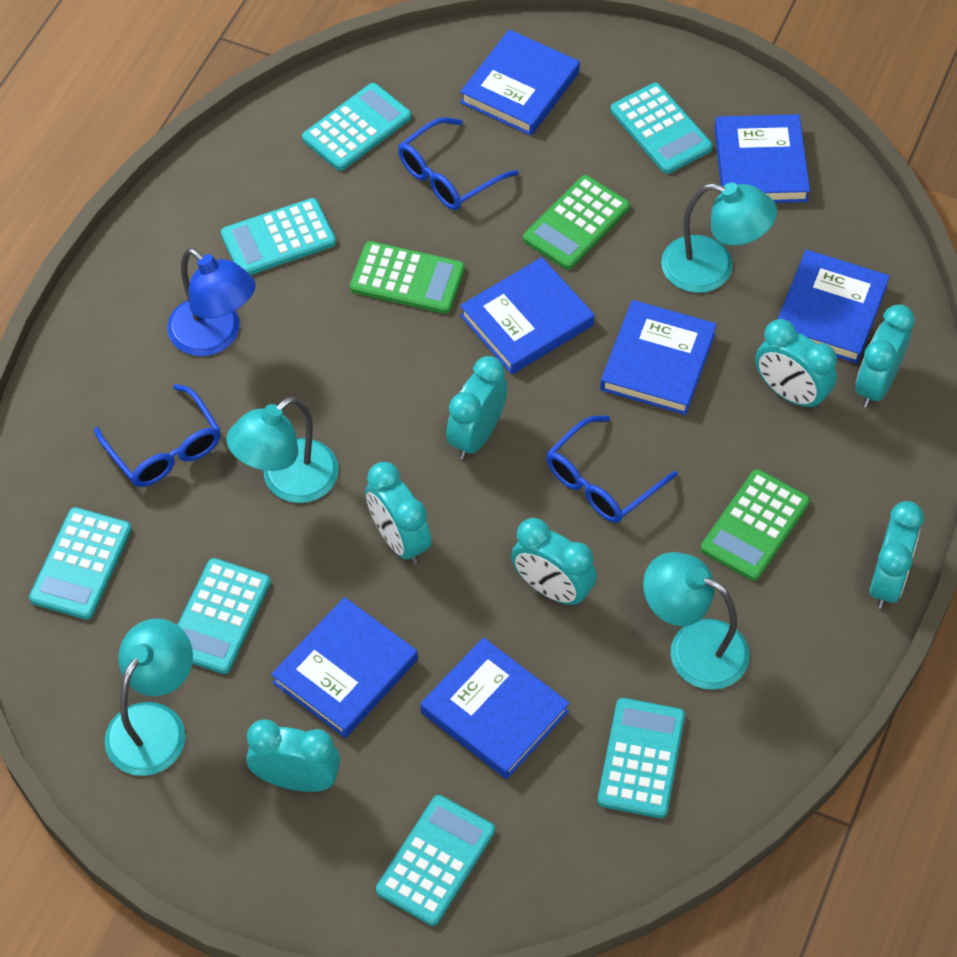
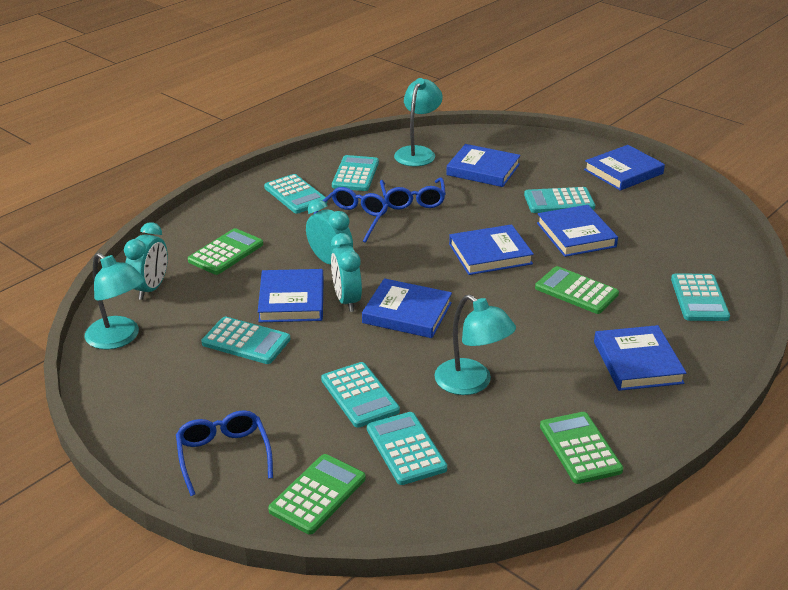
blue lamp: 1 -> 0
green calculator: 3 -> 4
turquoise clock: 7 -> 3
turquoise lamp: 4 -> 3

